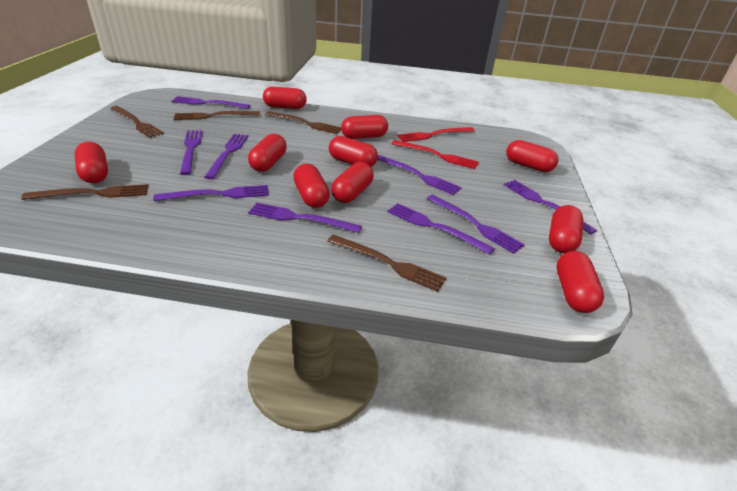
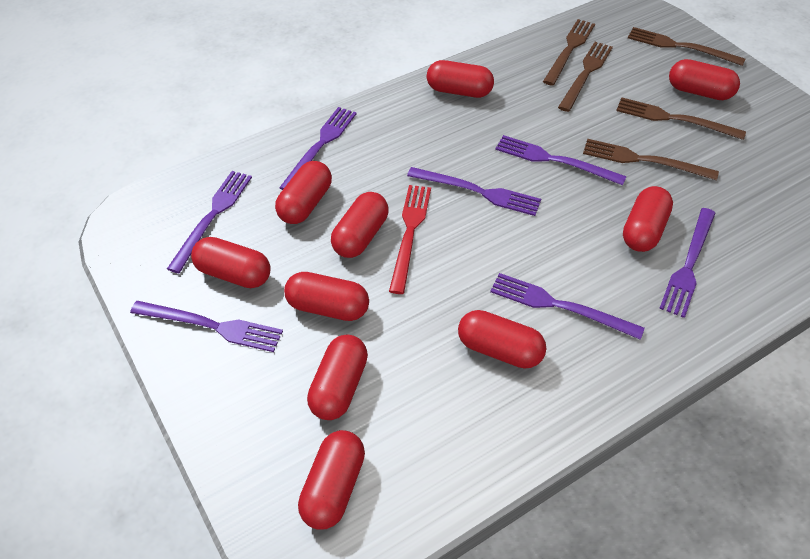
purple fork: 9 -> 7
red fork: 2 -> 1

